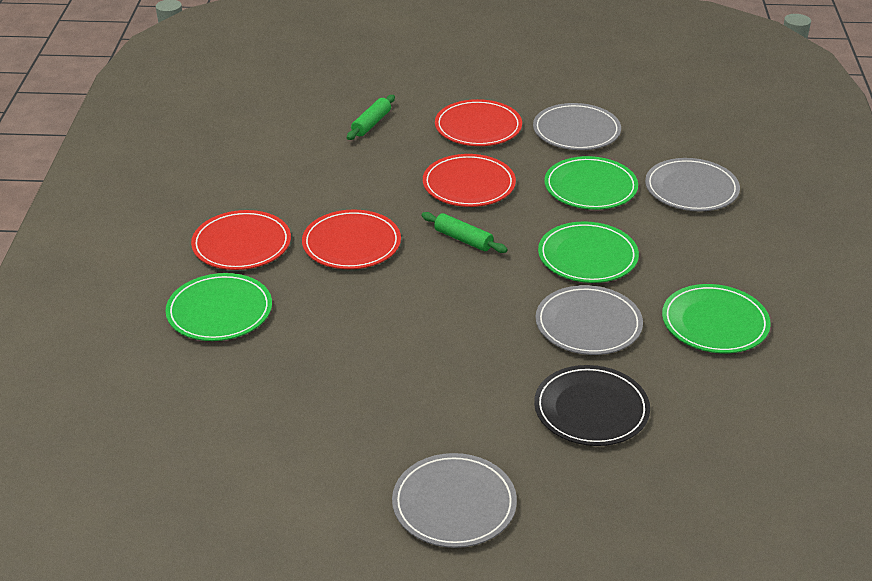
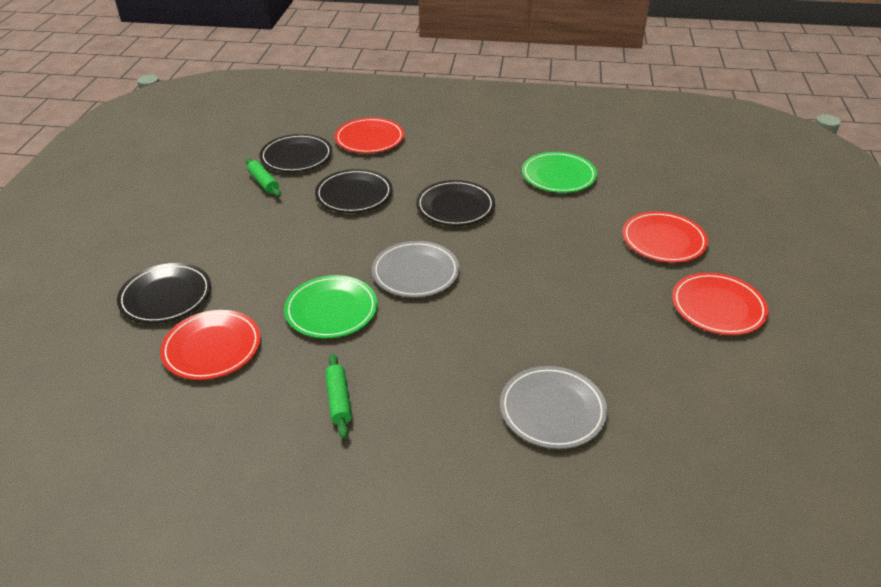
black plate: 1 -> 4
green plate: 4 -> 2
grey plate: 4 -> 2

